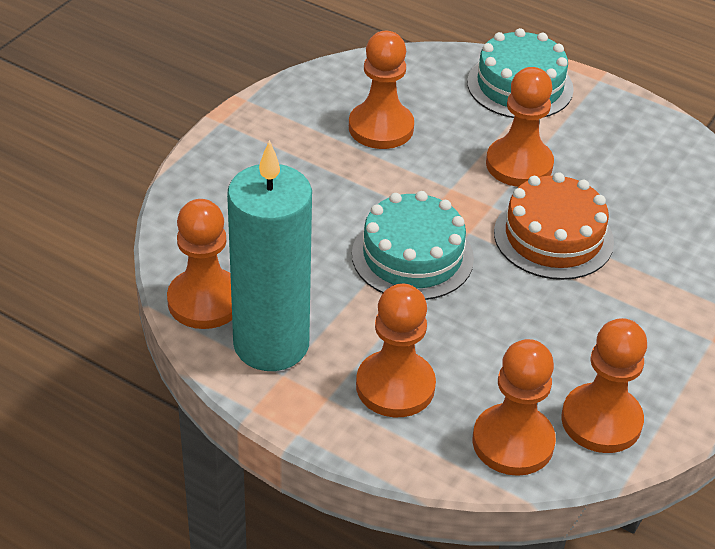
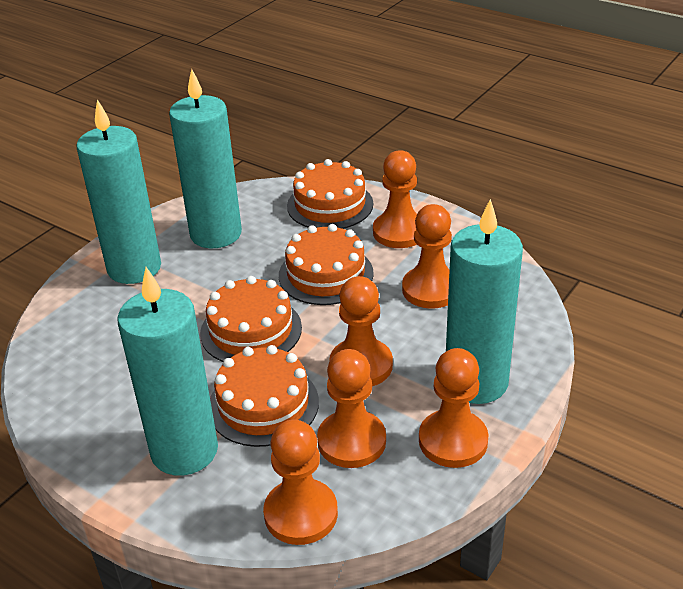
orange cake: 1 -> 4
turquoise cake: 2 -> 0
turquoise candle: 1 -> 4

